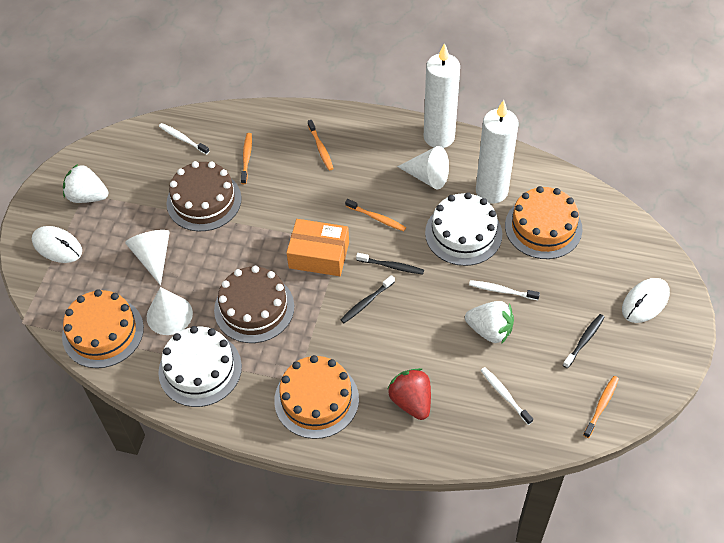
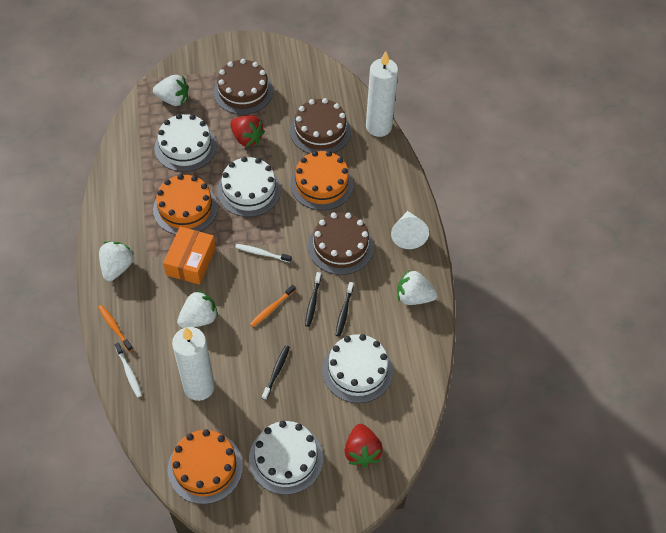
brown cake: 2 -> 3
orange toothbrush: 4 -> 2
red strawberry: 1 -> 2
white cake: 2 -> 4
white cone: 3 -> 1
white mouse: 2 -> 0
white strawberry: 2 -> 4
white toothbrush: 3 -> 2

